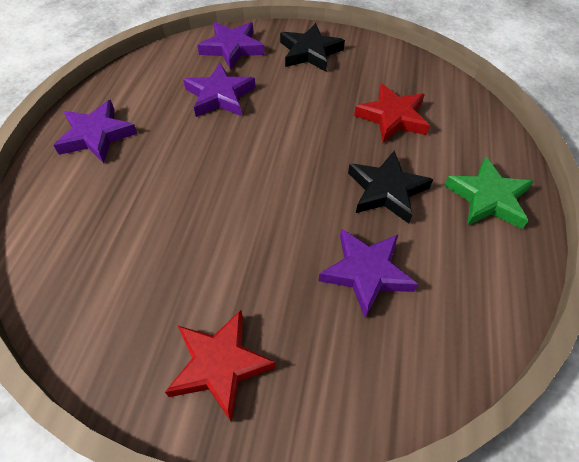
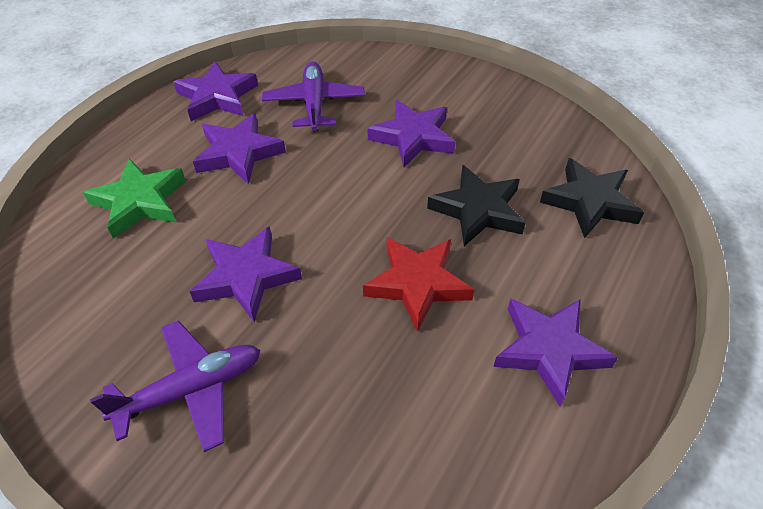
purple plane: 0 -> 2
purple star: 4 -> 5
red star: 2 -> 1

